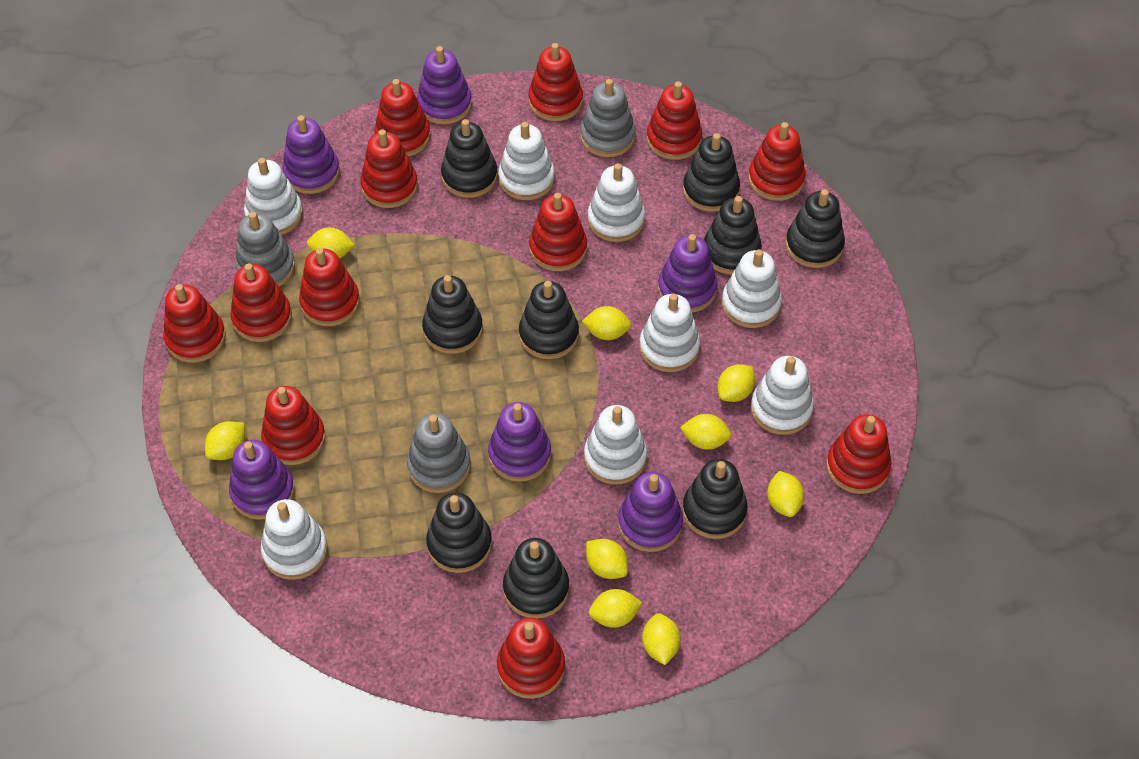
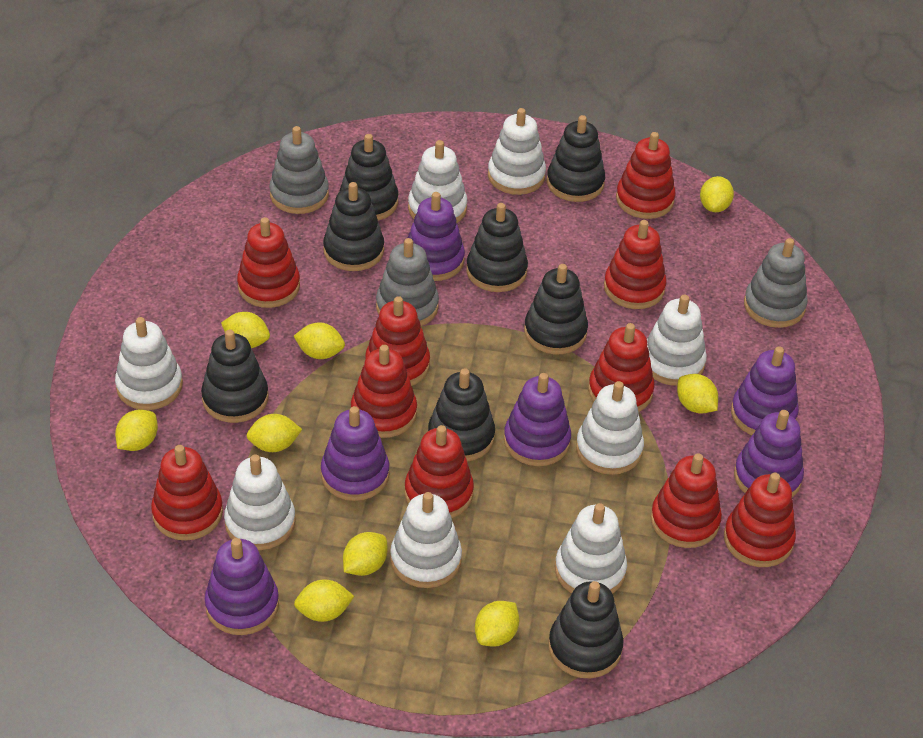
black stacking toy: 9 -> 8
red stacking toy: 12 -> 10

